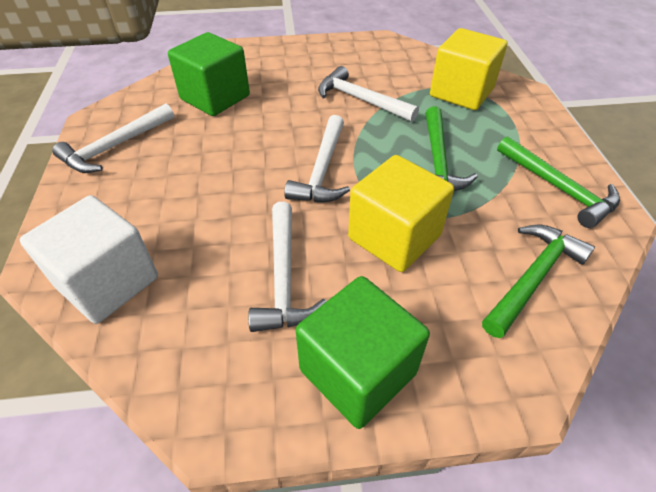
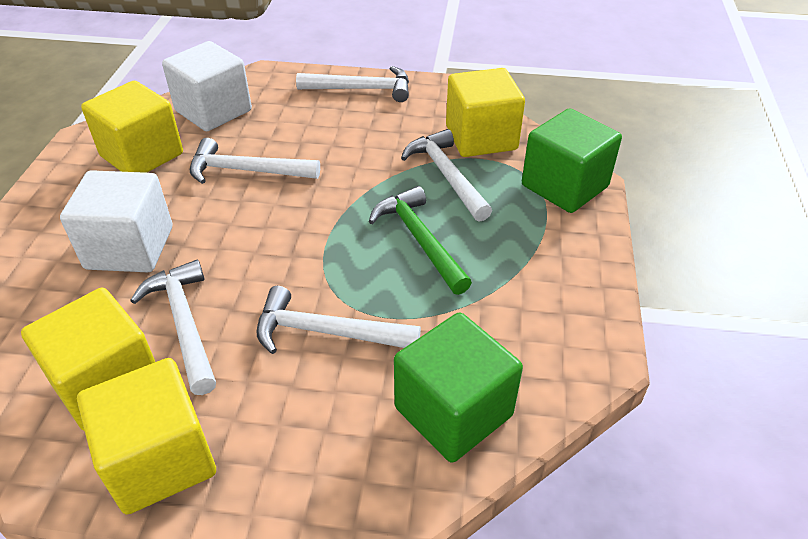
green hammer: 3 -> 1
white cube: 1 -> 2
white hammer: 4 -> 5
yellow cube: 2 -> 4

